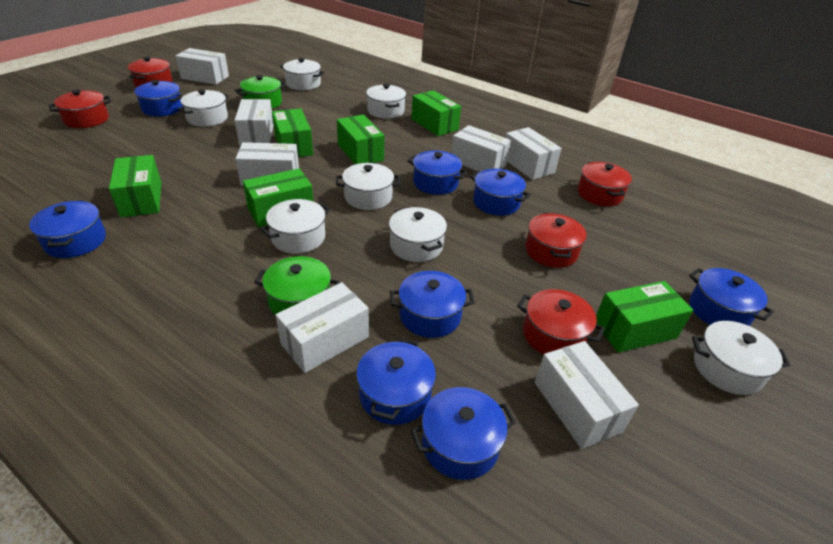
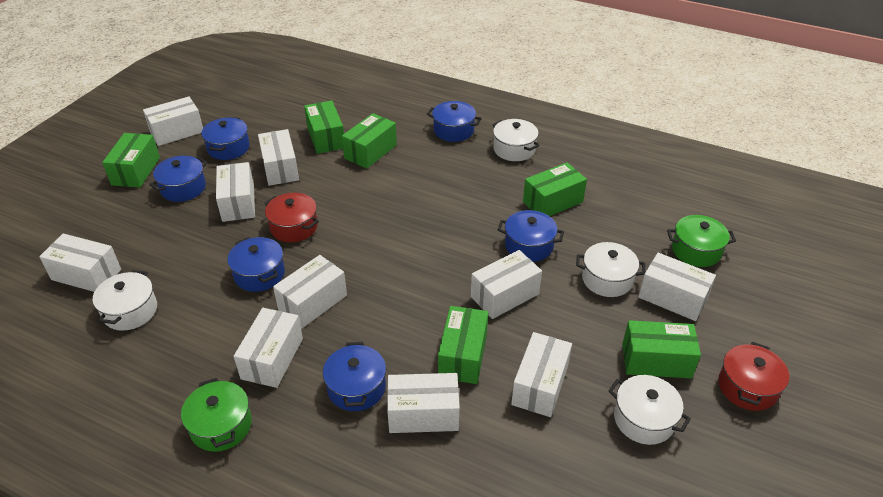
blue pot: 8 -> 6
red pot: 5 -> 2
white box: 7 -> 10
white pot: 7 -> 4

